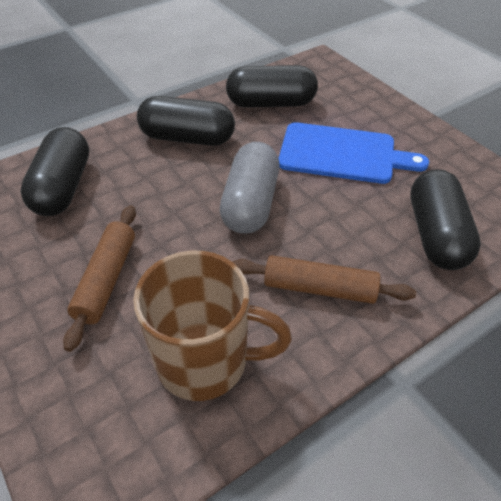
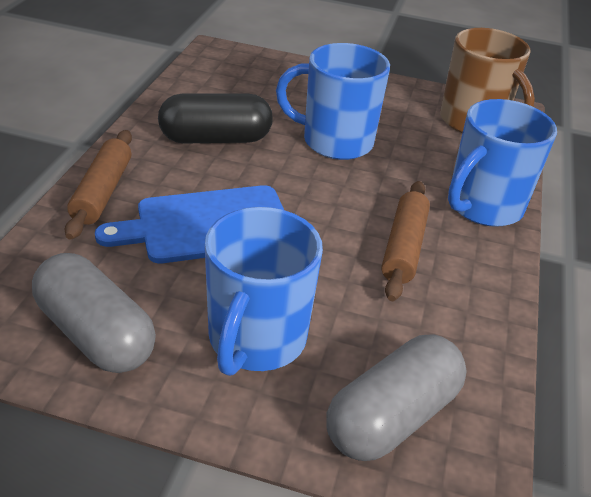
black capsule: 4 -> 1
blue mug: 0 -> 3
grey capsule: 1 -> 2

